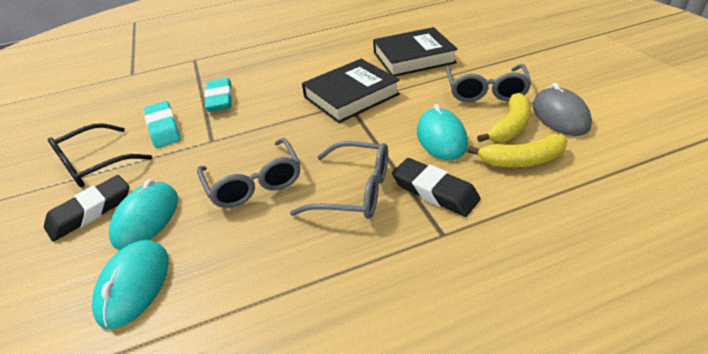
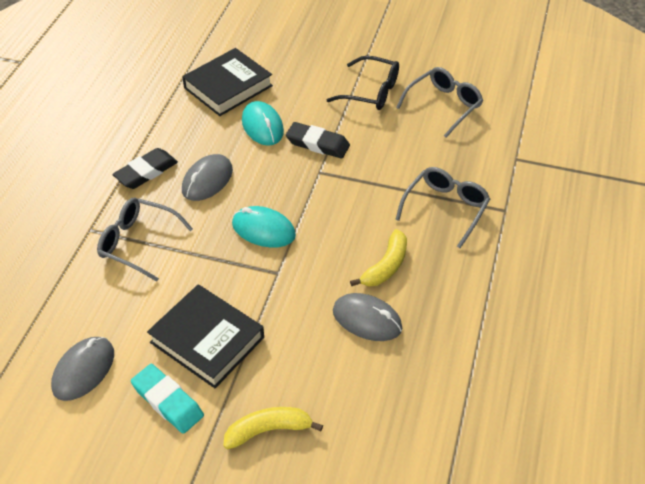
grey mouse: 1 -> 3
turquoise eraser: 2 -> 1
turquoise mouse: 3 -> 2

